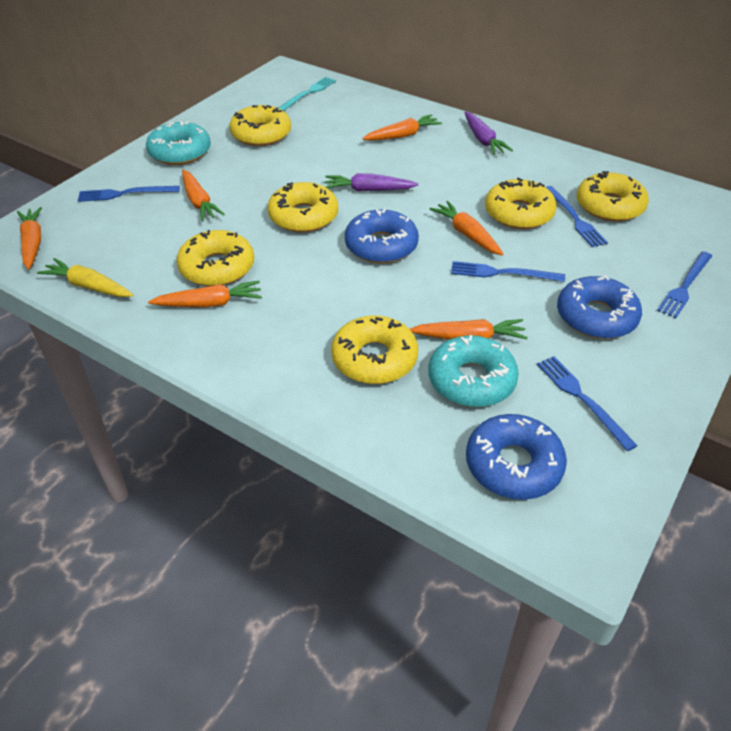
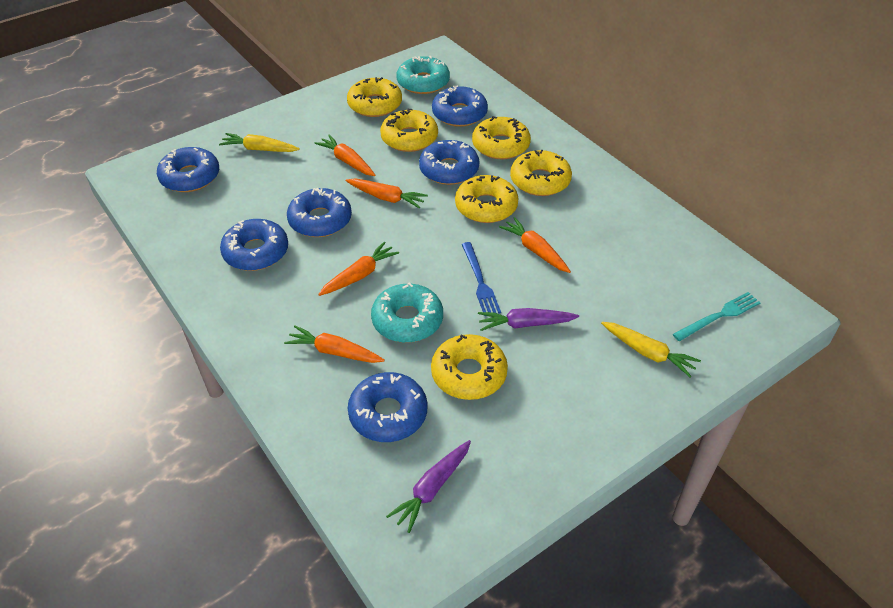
blue donut: 3 -> 6
blue fork: 5 -> 1
orange carrot: 6 -> 5
yellow carrot: 1 -> 2

